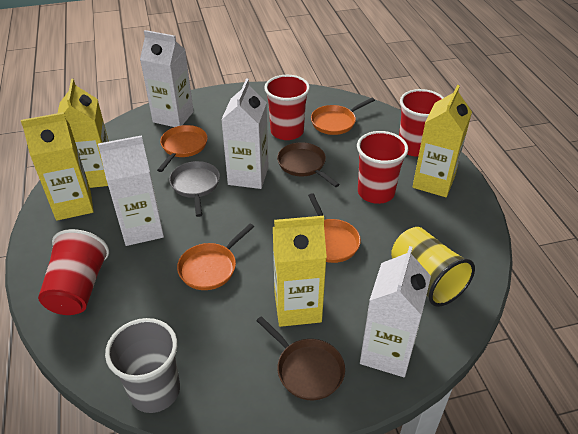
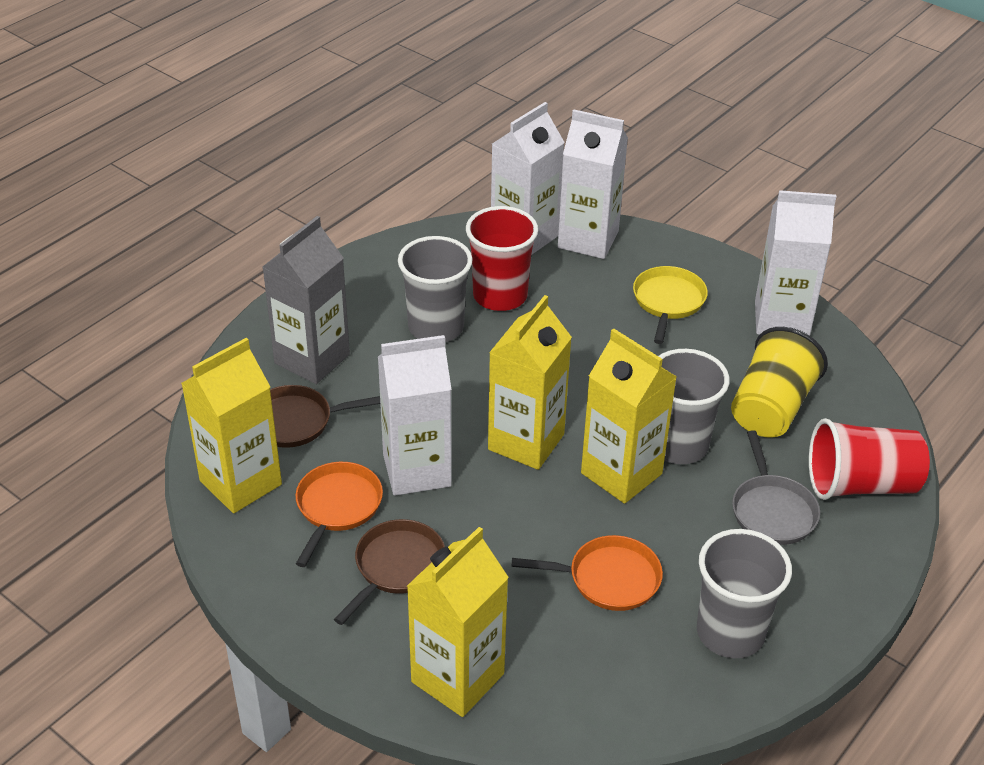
grey carton: 0 -> 1
grey cup: 1 -> 3
orange pan: 4 -> 2
red cup: 4 -> 2
yellow pan: 0 -> 1

